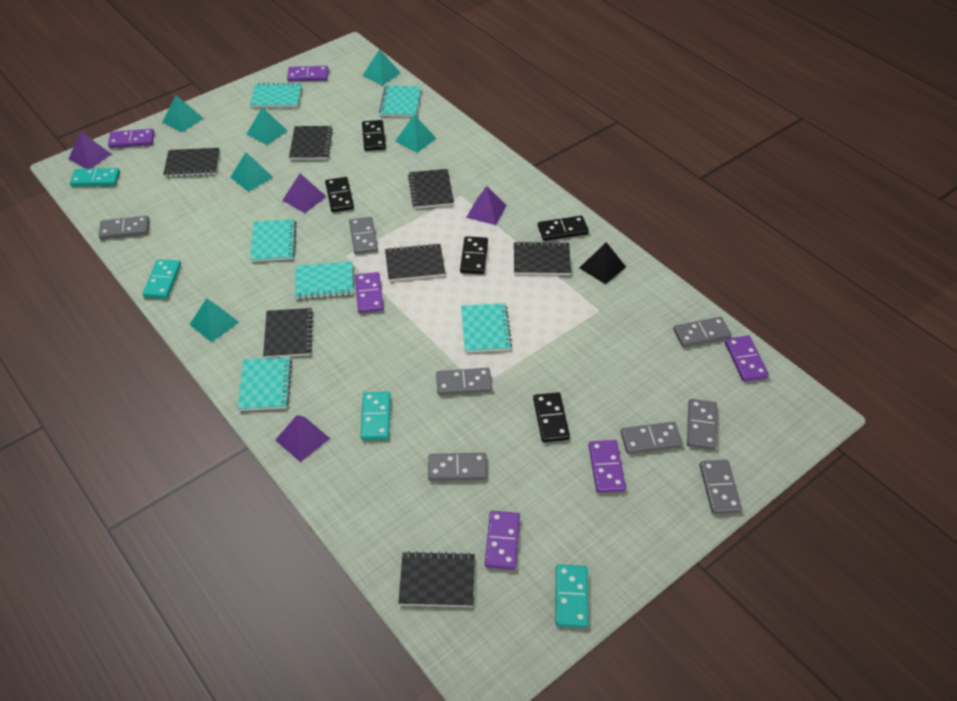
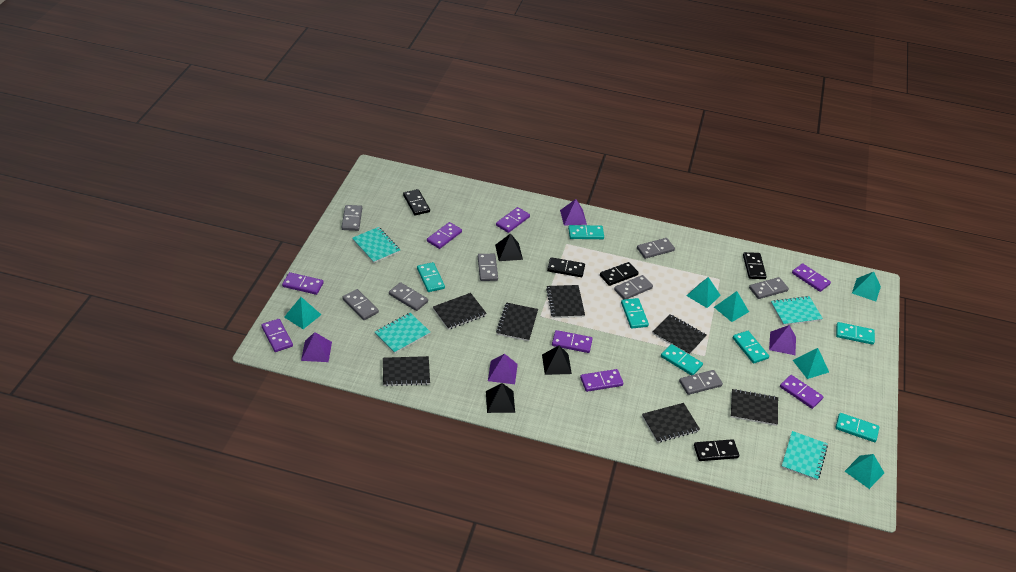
black pyramid: 1 -> 3
purple domino: 6 -> 8
turquoise domino: 4 -> 7
turquoise notebook: 6 -> 4

